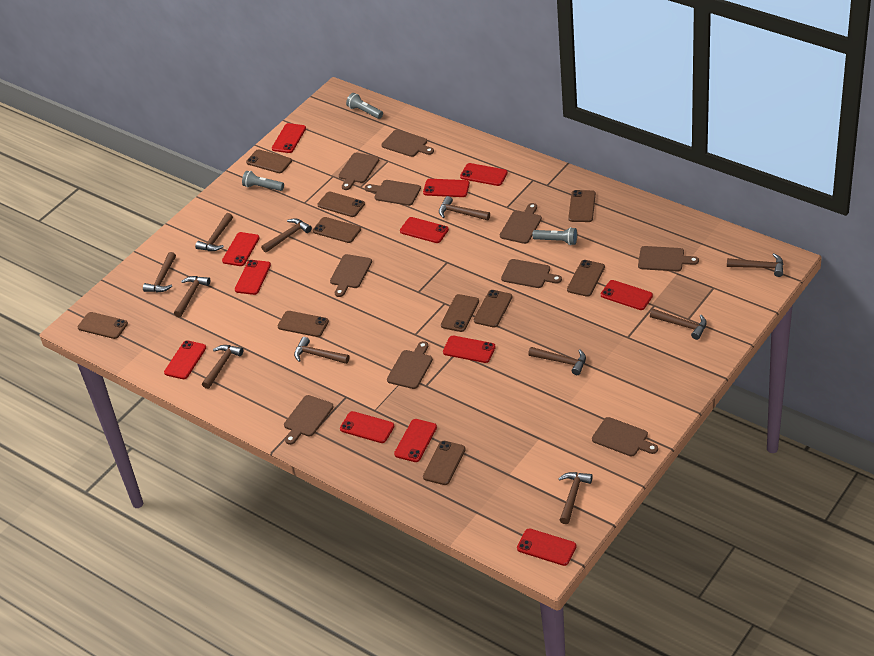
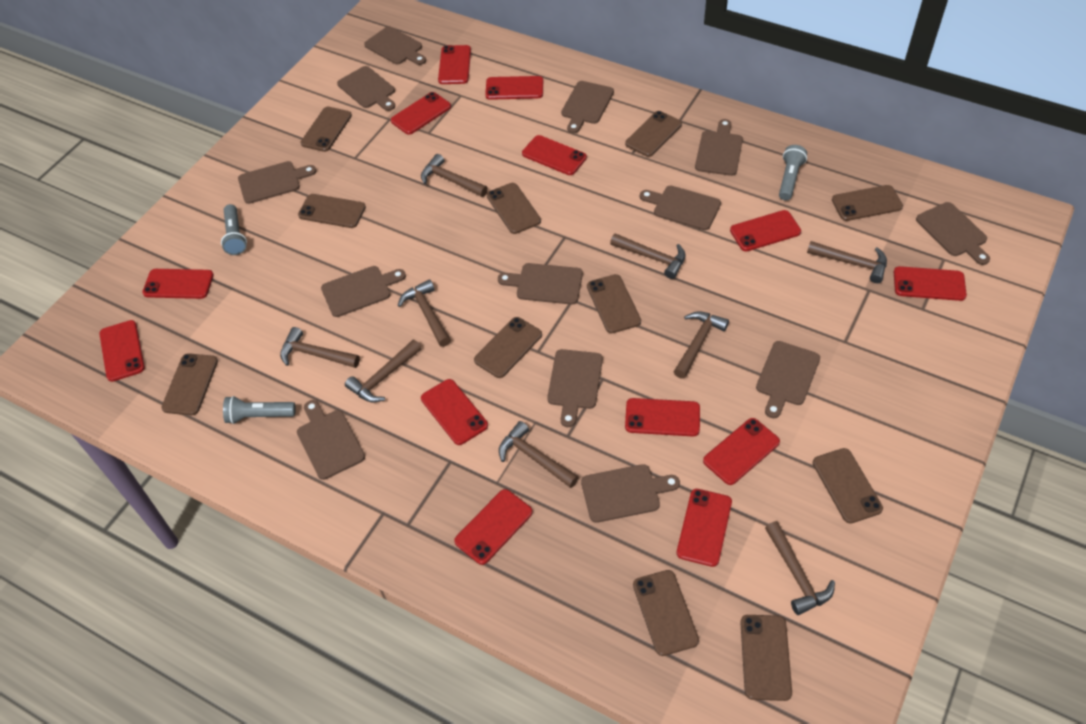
brown cutting board: 10 -> 13
brown hammer: 11 -> 9
brown phone: 10 -> 11
red phone: 12 -> 13

